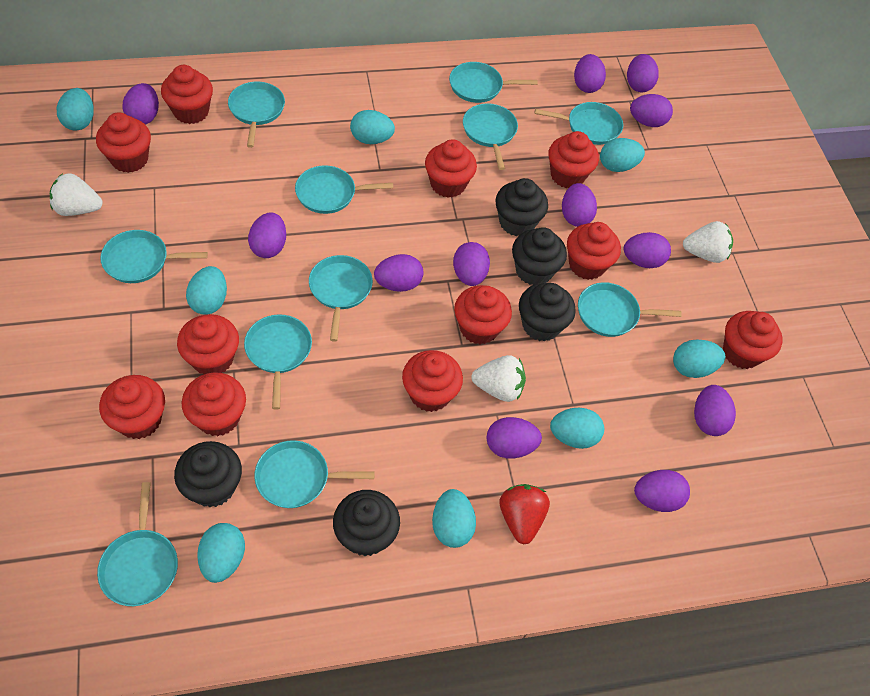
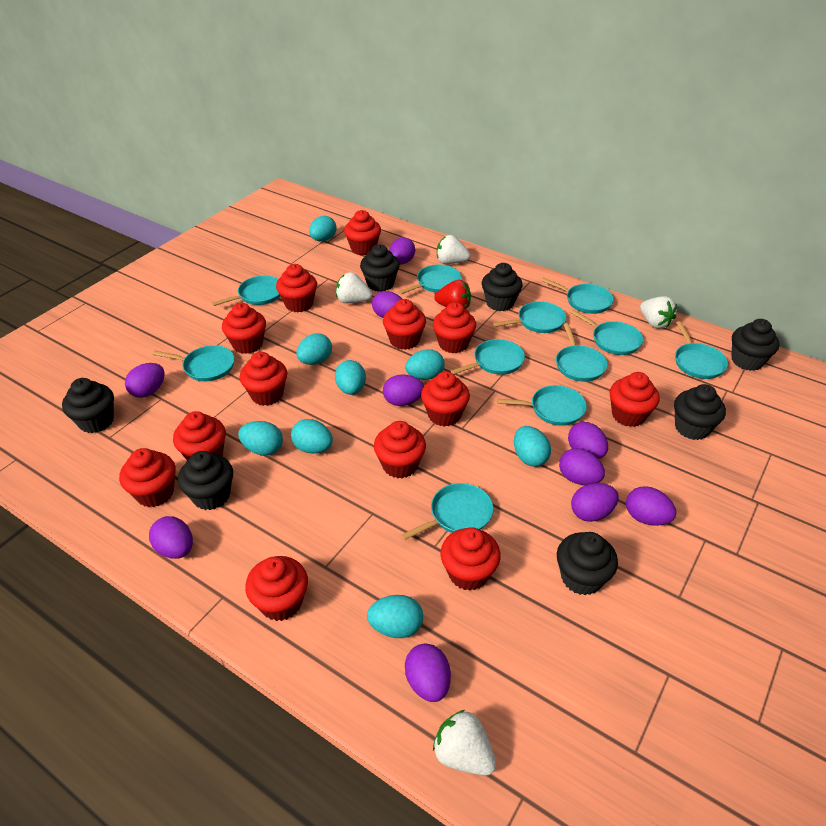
black cupcake: 5 -> 7
purple egg: 12 -> 10
red cupcake: 11 -> 13
white strawberry: 3 -> 4

